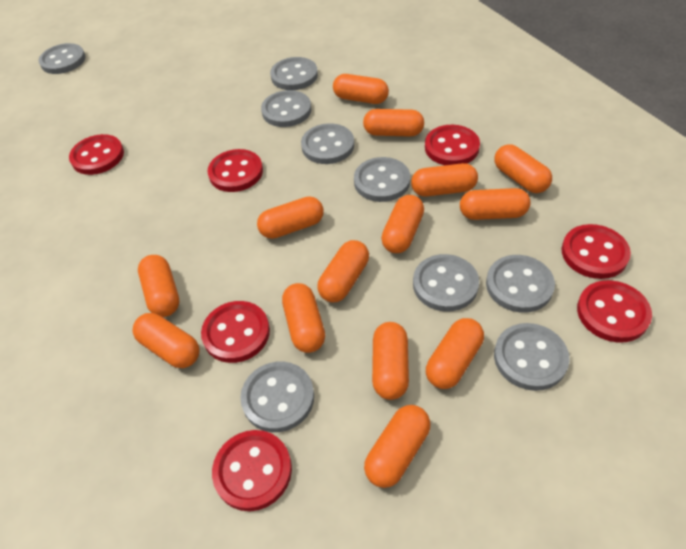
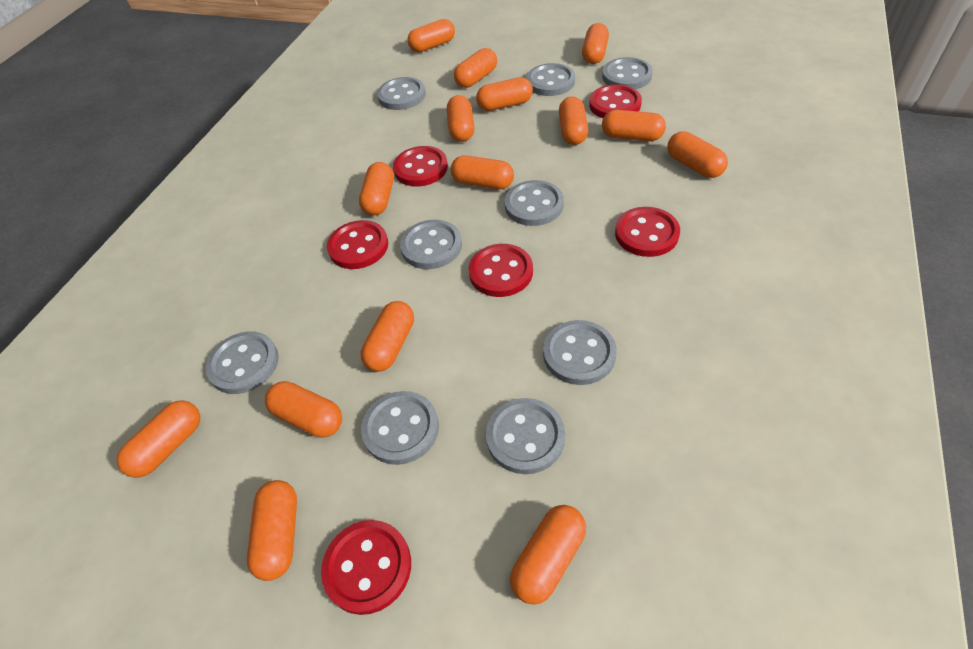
orange capsule: 14 -> 15
red button: 7 -> 6

